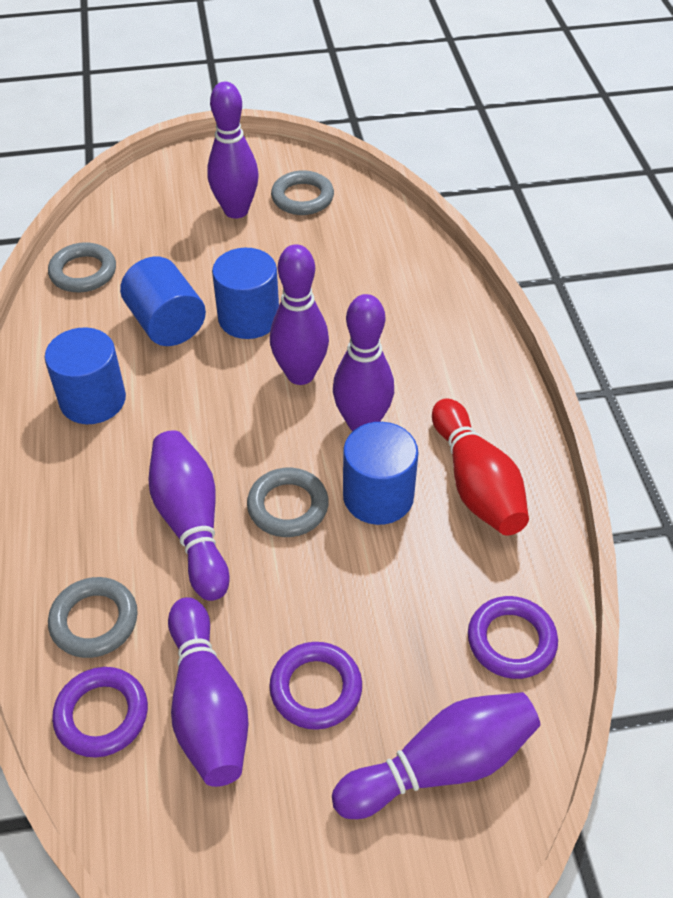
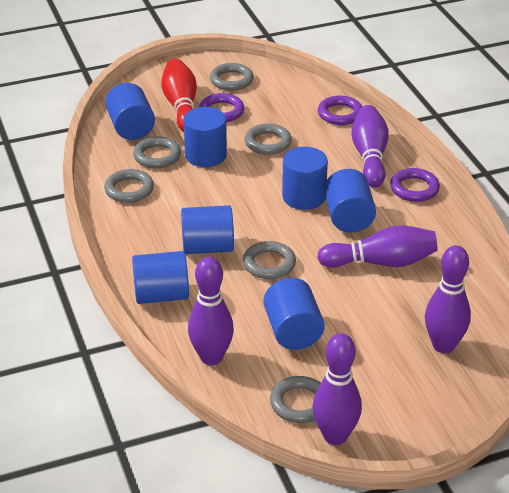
blue cylinder: 4 -> 7
grey ring: 4 -> 6
purple bowling pin: 6 -> 5

